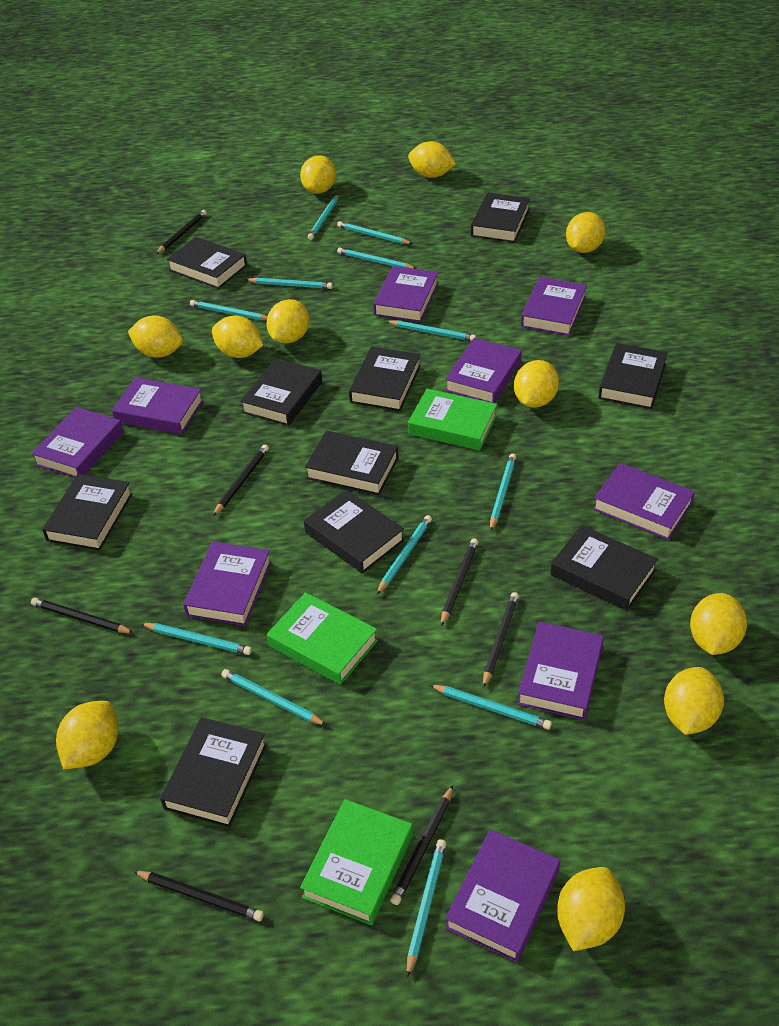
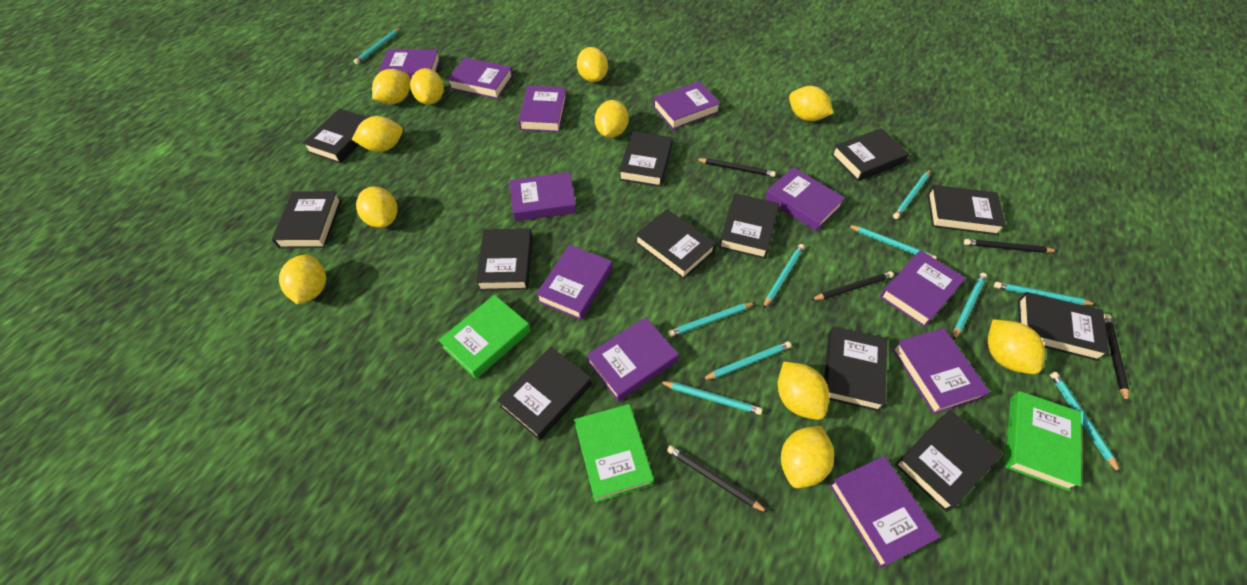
black book: 10 -> 12
black pencil: 7 -> 5
purple book: 9 -> 11
turquoise pencil: 12 -> 10

